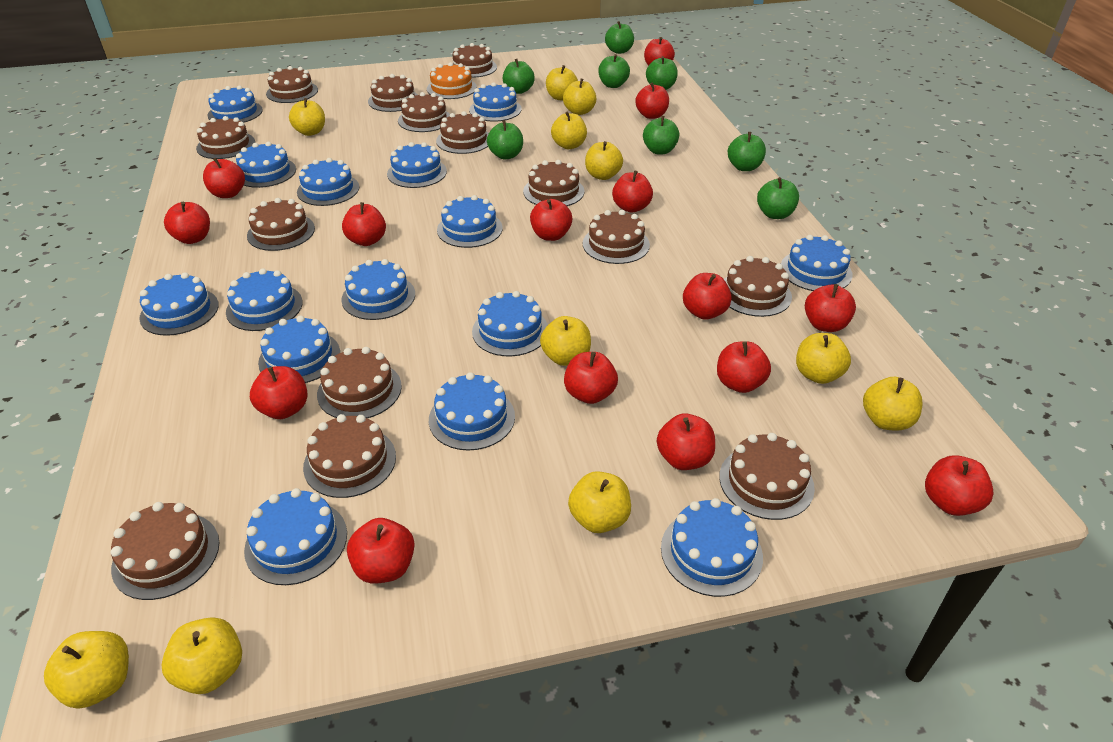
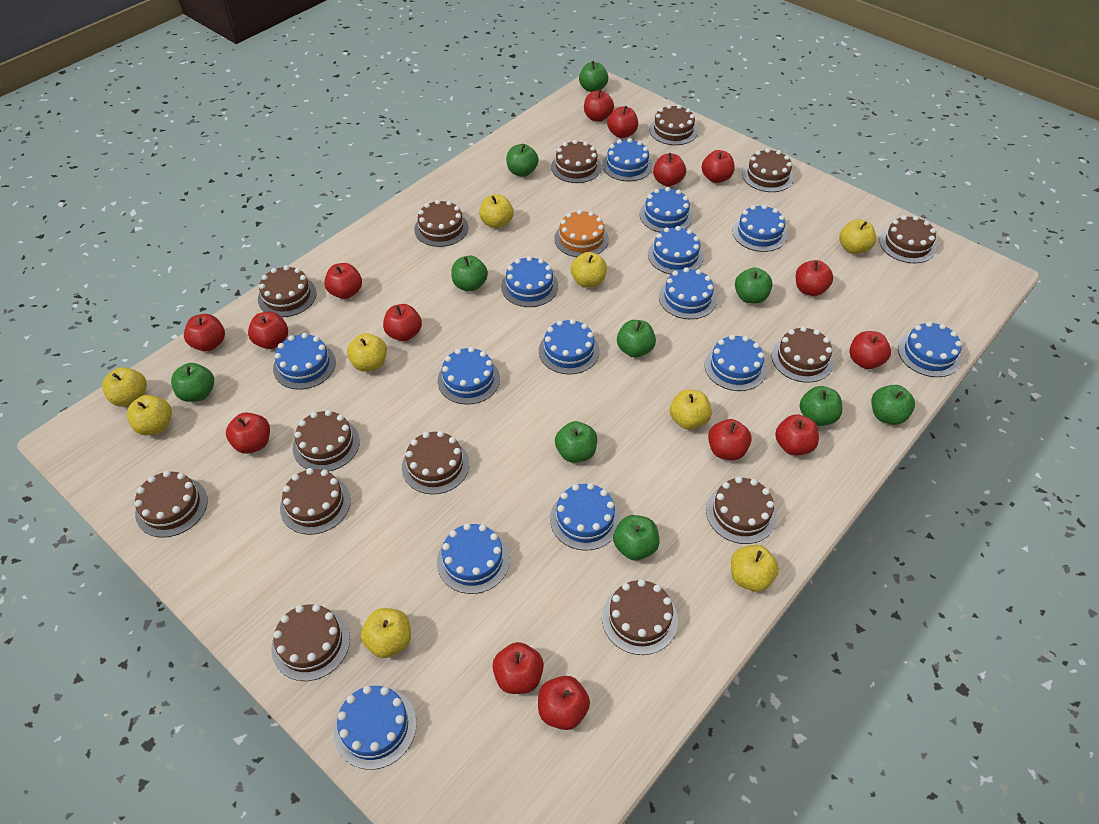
blue cake: 15 -> 14
green apple: 8 -> 10
yellow apple: 11 -> 9

